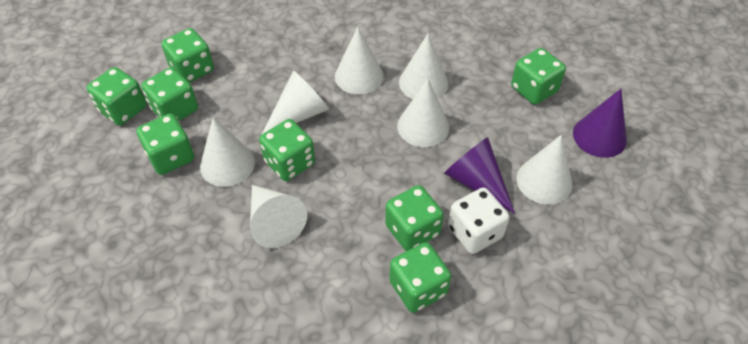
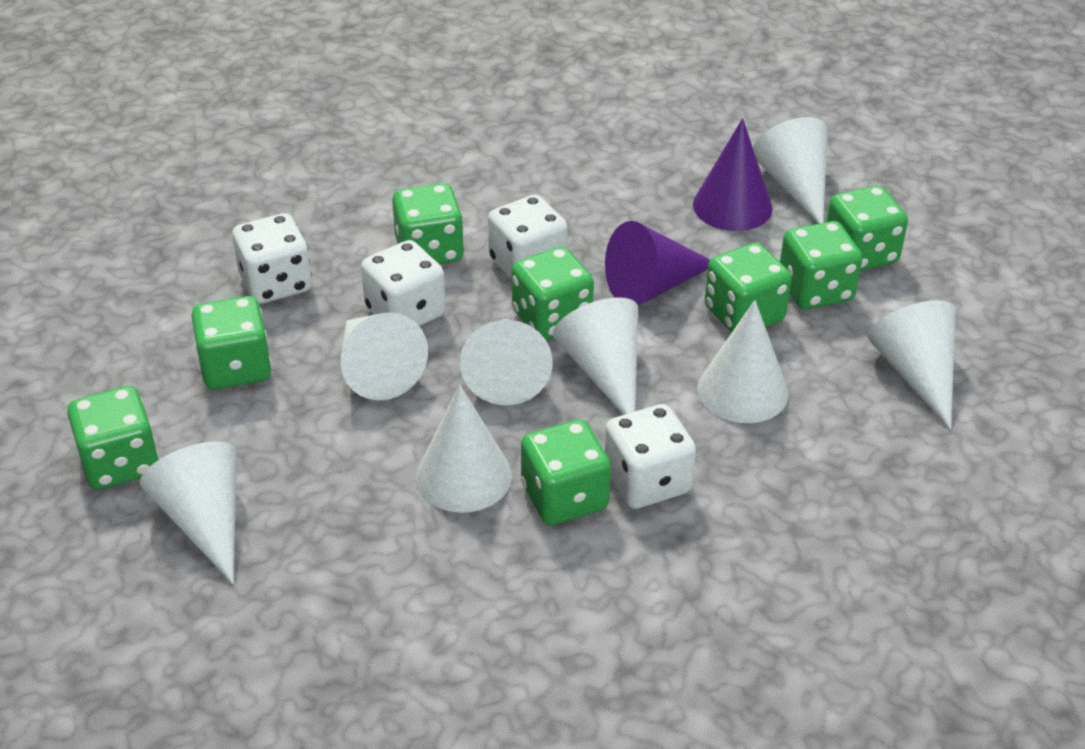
white cone: 7 -> 8
white dice: 1 -> 4

